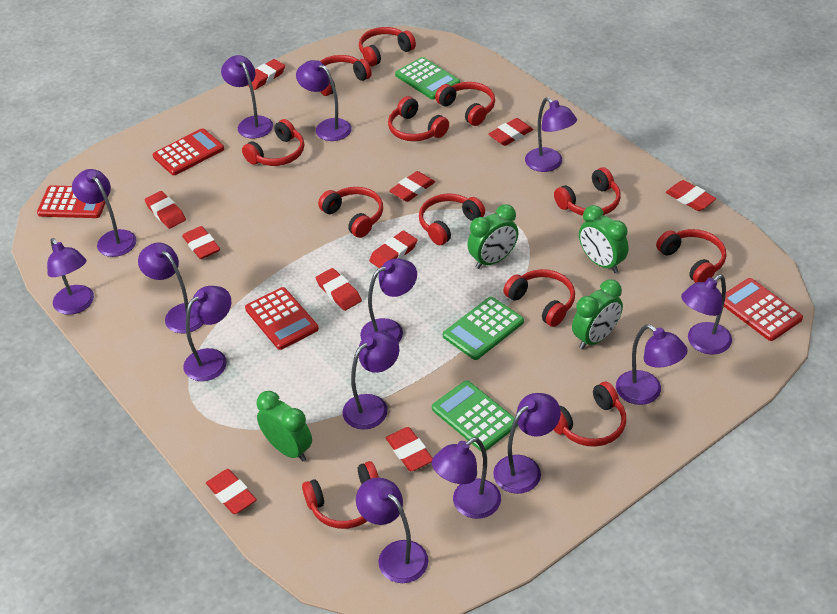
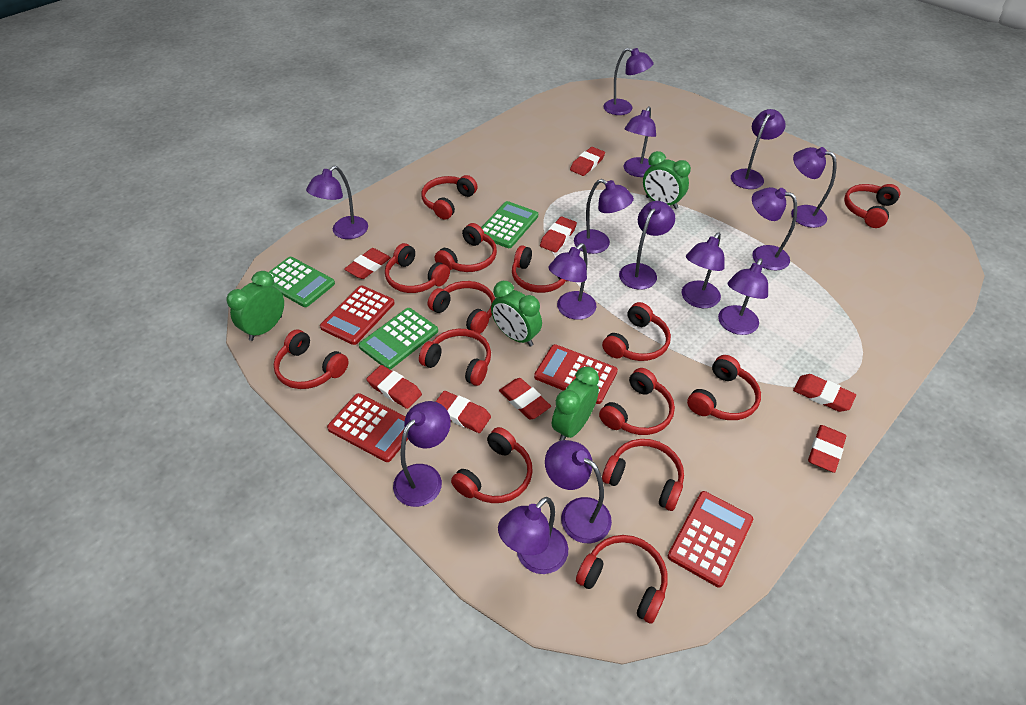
red eraser: 10 -> 8
red headphones: 12 -> 14

